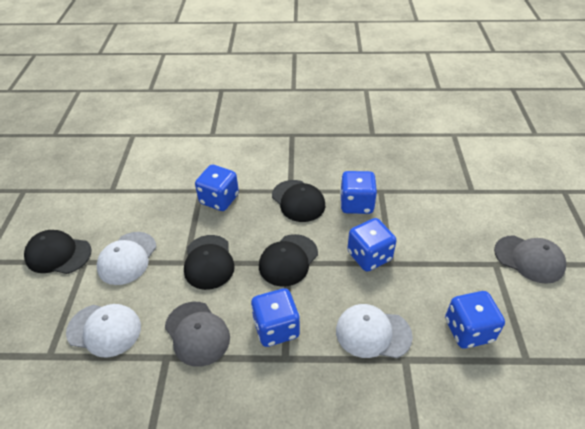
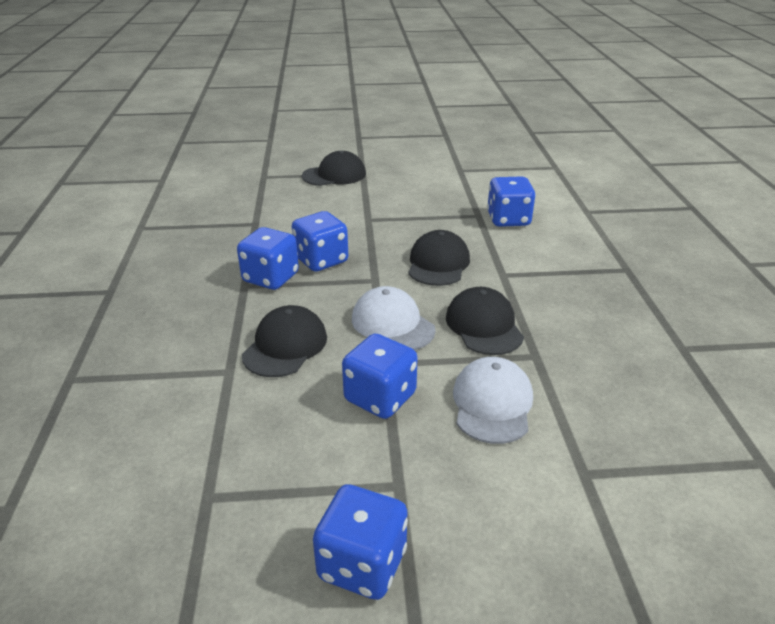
grey cap: 2 -> 0
white cap: 3 -> 2

